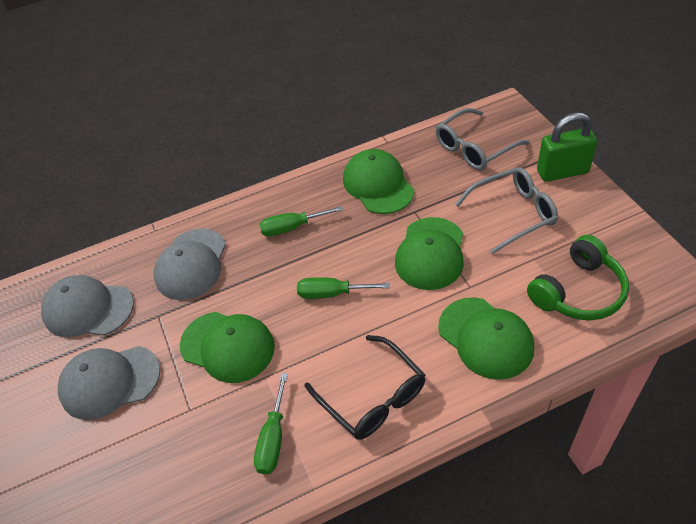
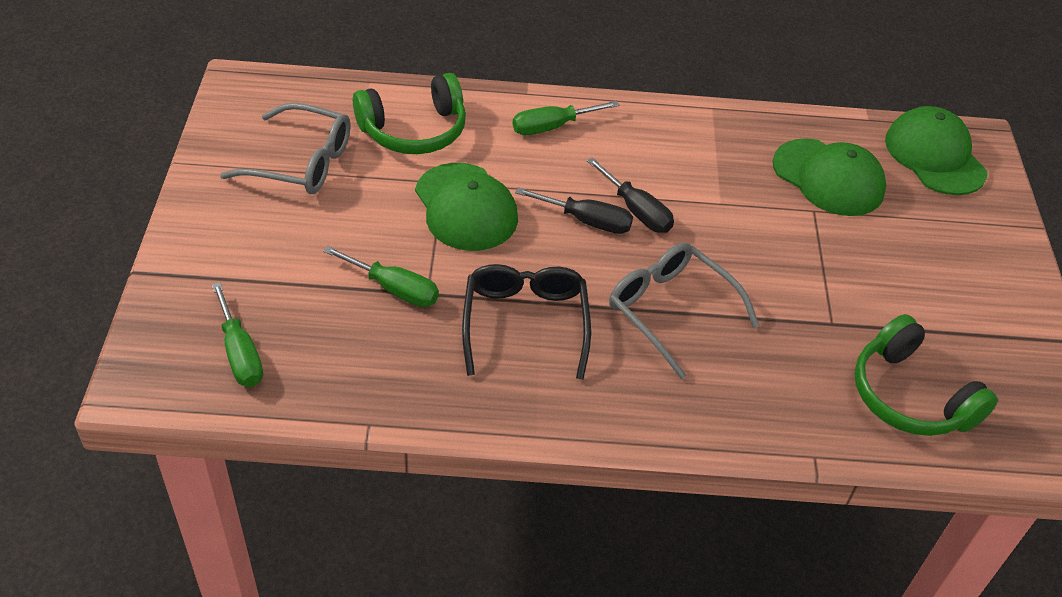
black screwdriver: 0 -> 2
green cap: 4 -> 3
green headphones: 1 -> 2
green padlock: 1 -> 0
grey cap: 3 -> 0

